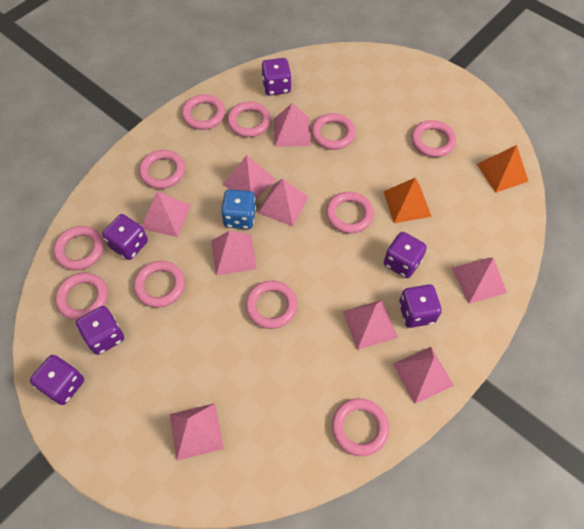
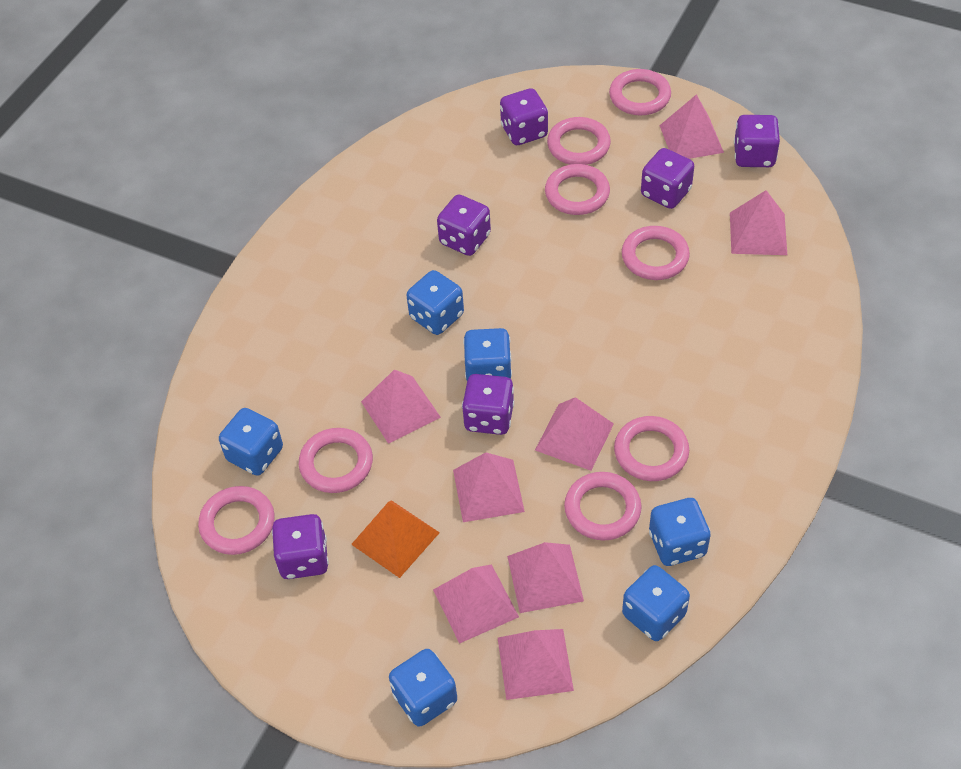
blue dice: 1 -> 6
orange pyramid: 2 -> 1
pink pyramid: 9 -> 8
pink ring: 11 -> 8

